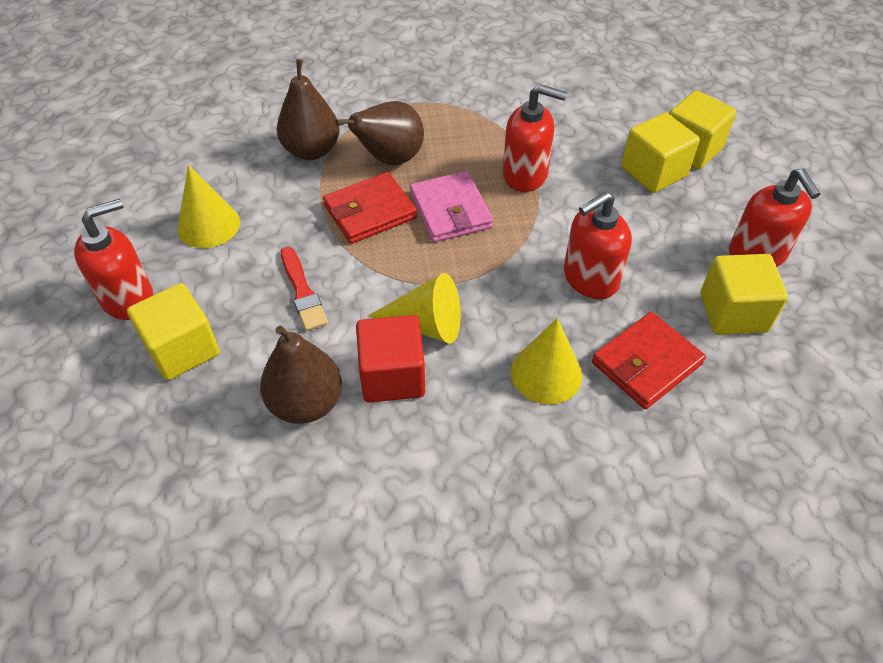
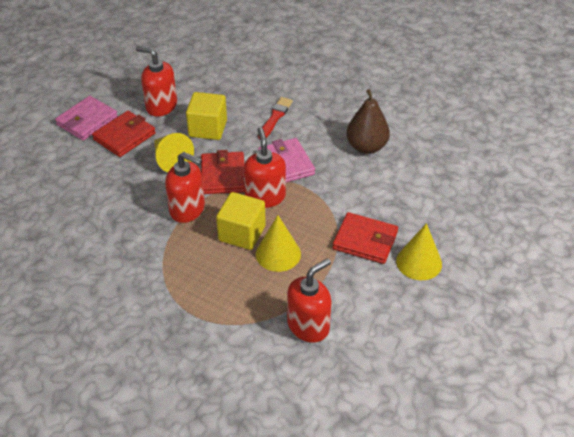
brown pear: 3 -> 1
pink wallet: 1 -> 2
red cube: 1 -> 0
red wallet: 2 -> 3
yellow cube: 4 -> 2

